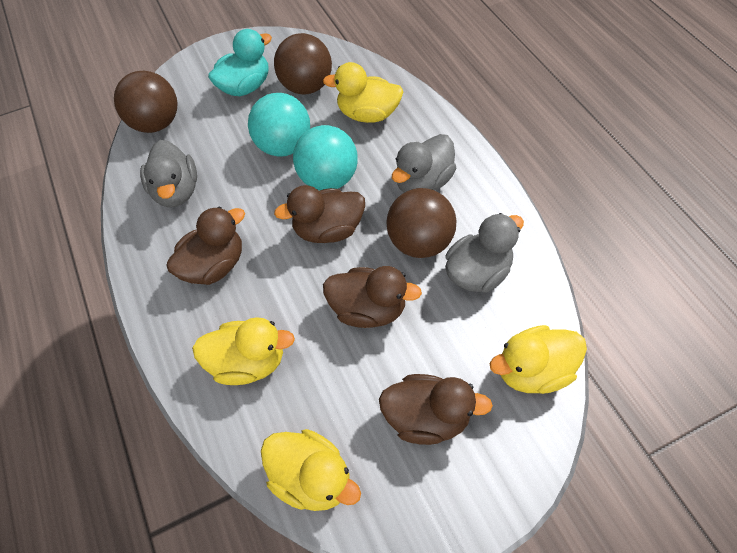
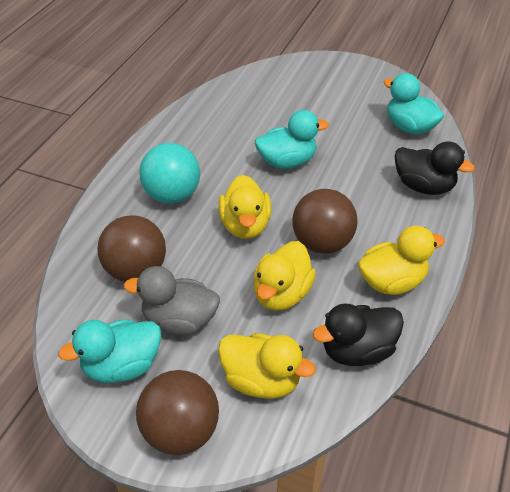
black duck: 0 -> 2
brown duck: 4 -> 0
grey duck: 3 -> 1
turquoise ball: 2 -> 1
turquoise duck: 1 -> 3

